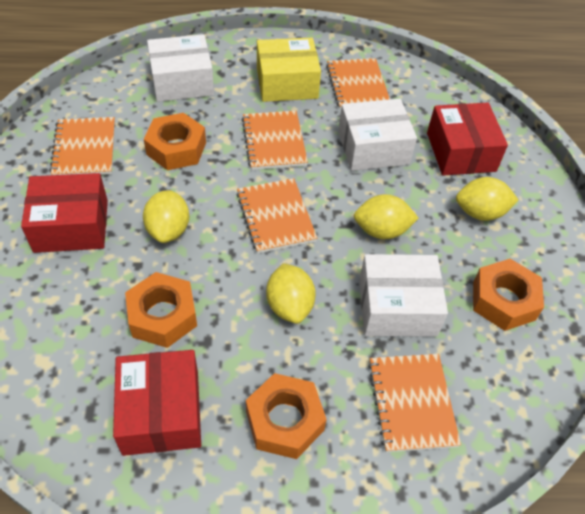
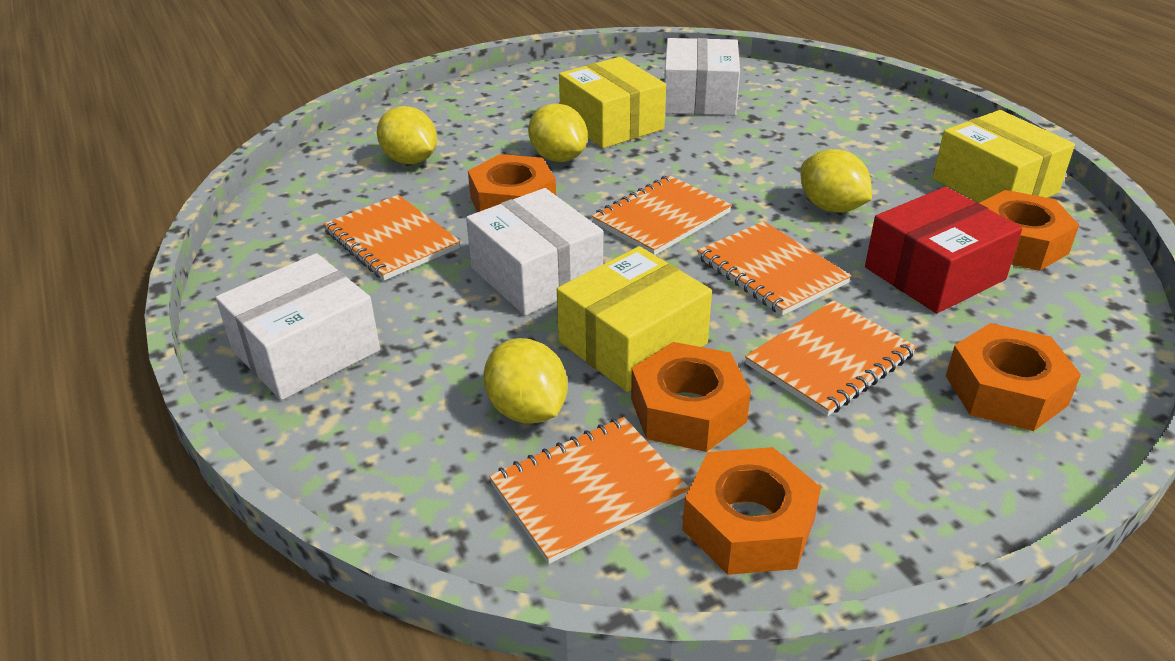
orange nut: 4 -> 5
red box: 3 -> 1
yellow box: 1 -> 3

